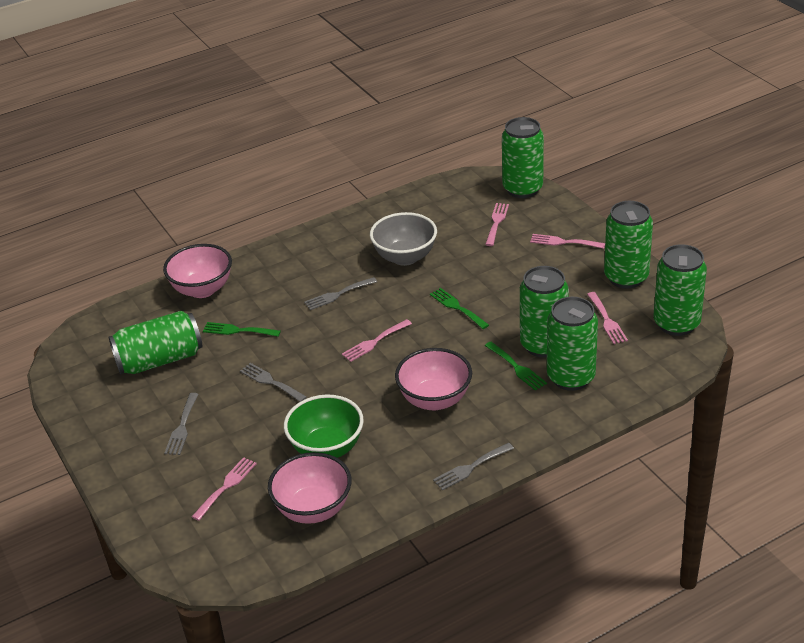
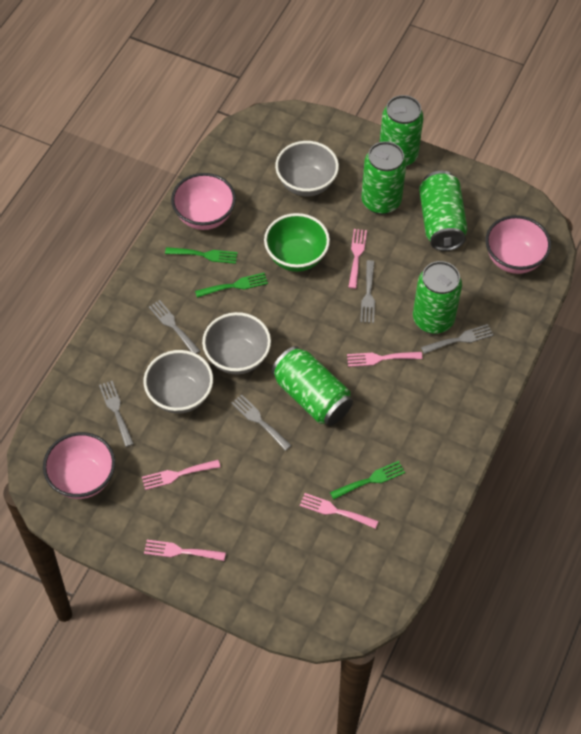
green can: 6 -> 5
grey bowl: 1 -> 3
grey fork: 4 -> 5

